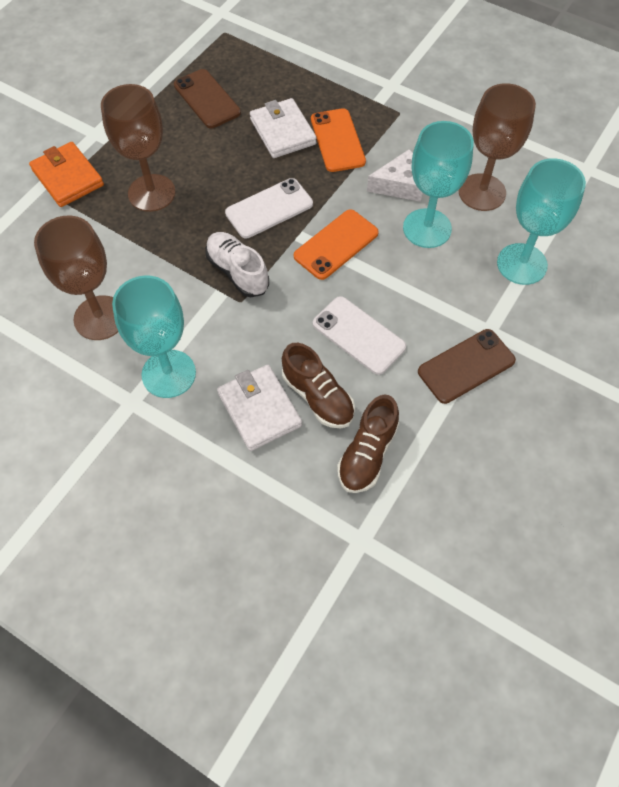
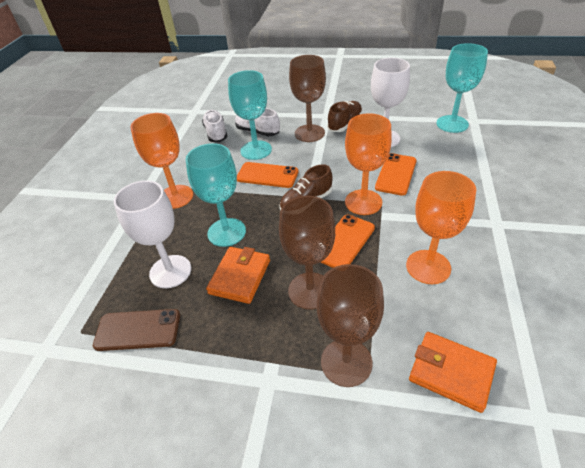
brown phone: 2 -> 1
orange goblet: 0 -> 3
orange phone: 2 -> 3
orange wallet: 1 -> 2
white cheese: 1 -> 0
white goblet: 0 -> 2
white phone: 2 -> 0
white shoe: 1 -> 2
white wallet: 2 -> 0

